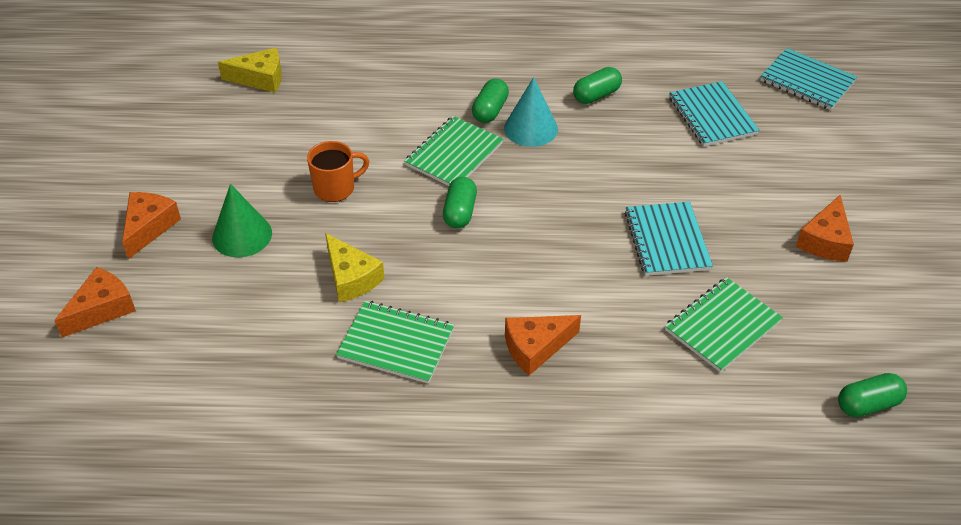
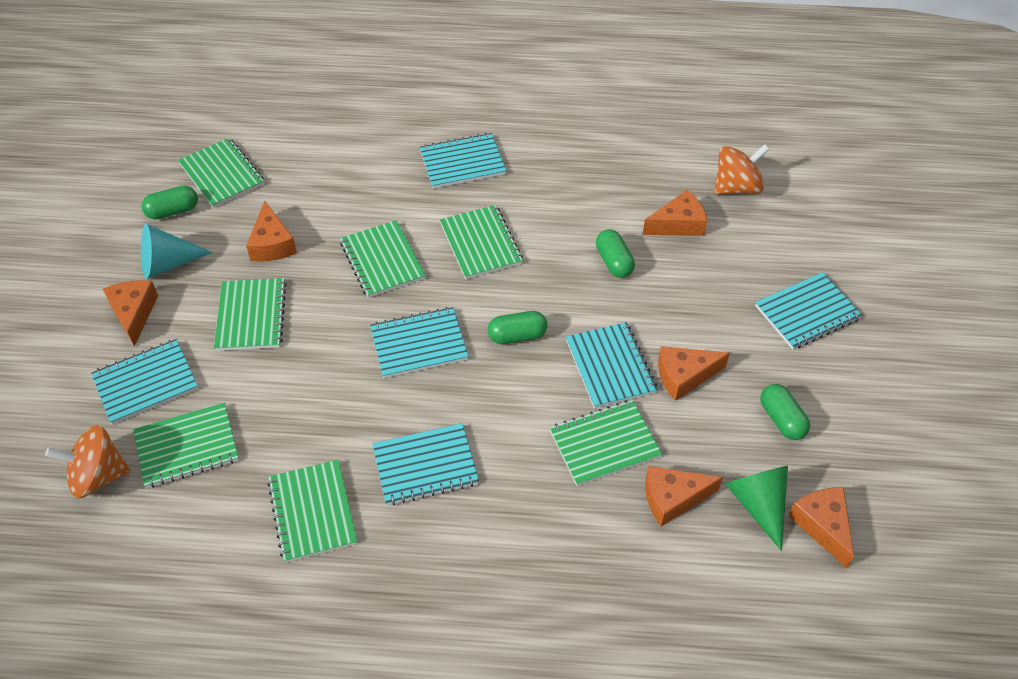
green notebook: 3 -> 7
orange cheese: 4 -> 6
orange mug: 1 -> 0
orange spinning top: 0 -> 2
turquoise notebook: 3 -> 6
yellow cheese: 2 -> 0

